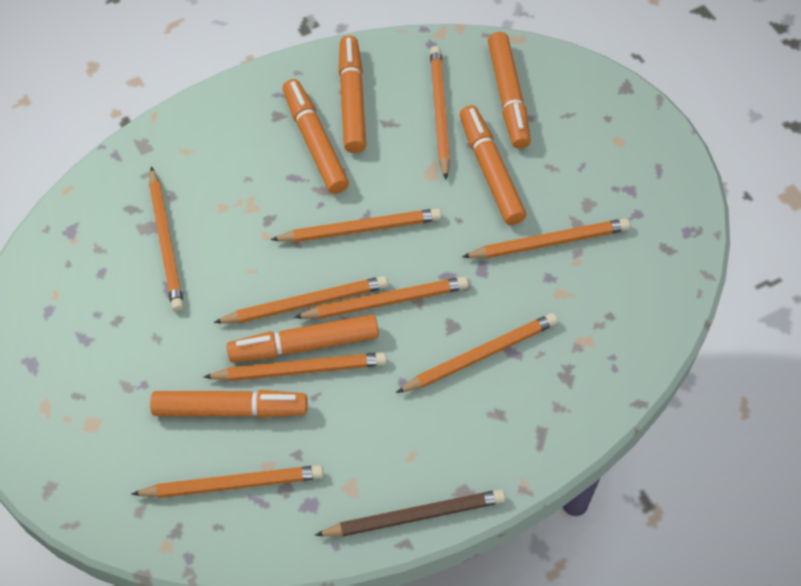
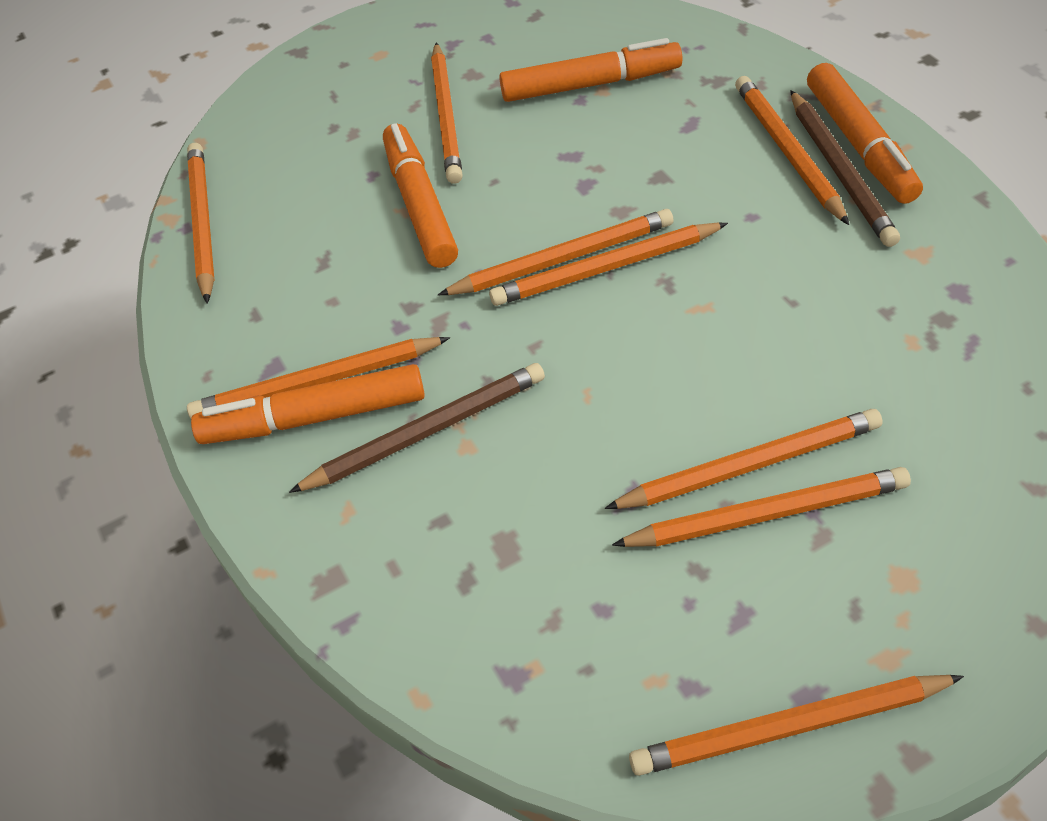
brown pencil: 1 -> 2
orange marker: 6 -> 4

